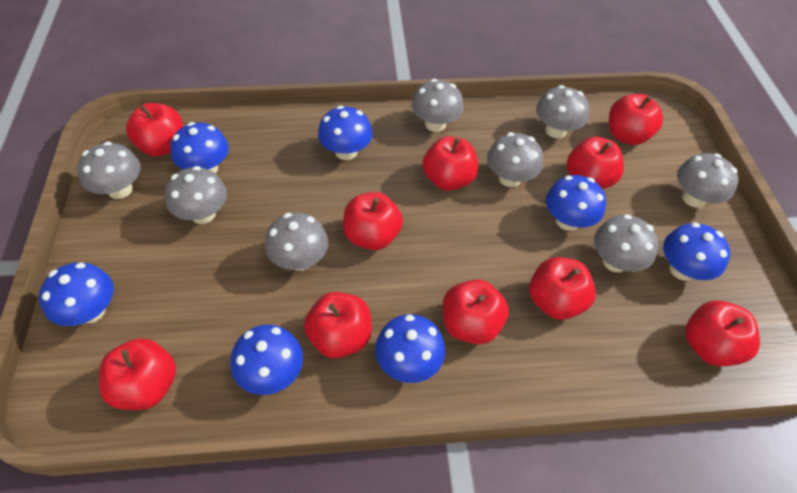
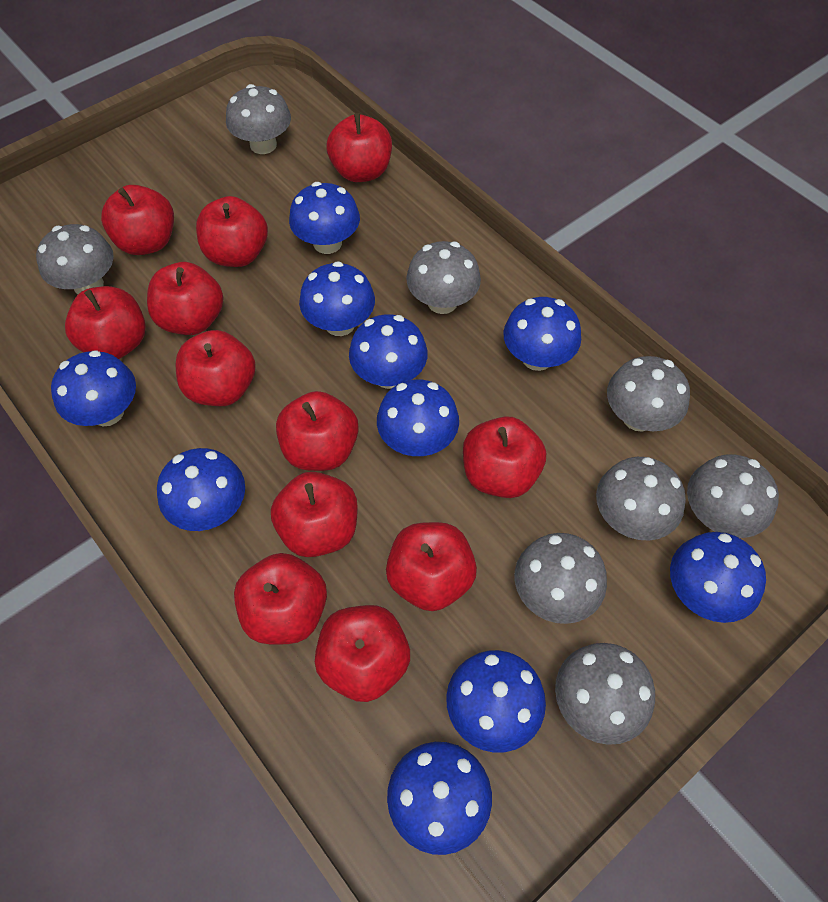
blue mushroom: 7 -> 10
red apple: 10 -> 12

